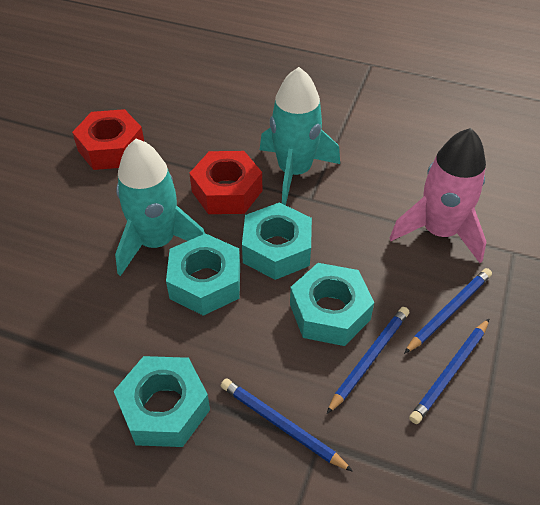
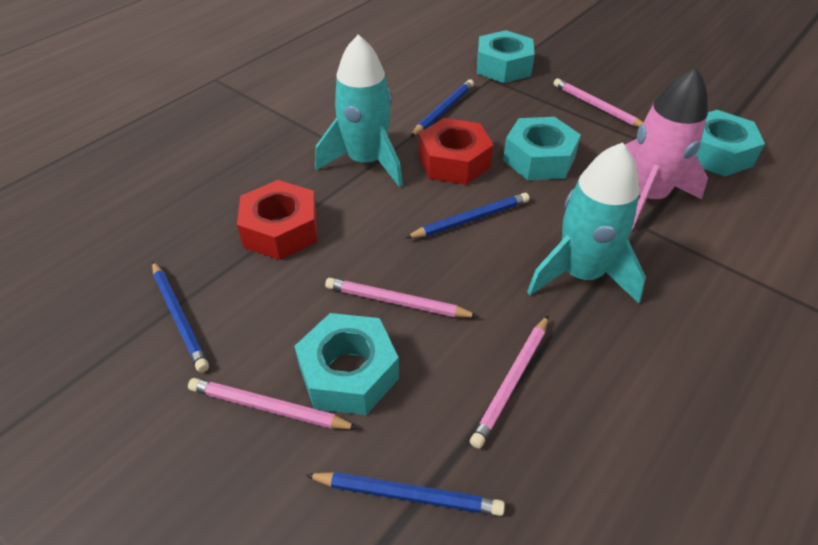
pink pencil: 0 -> 4

